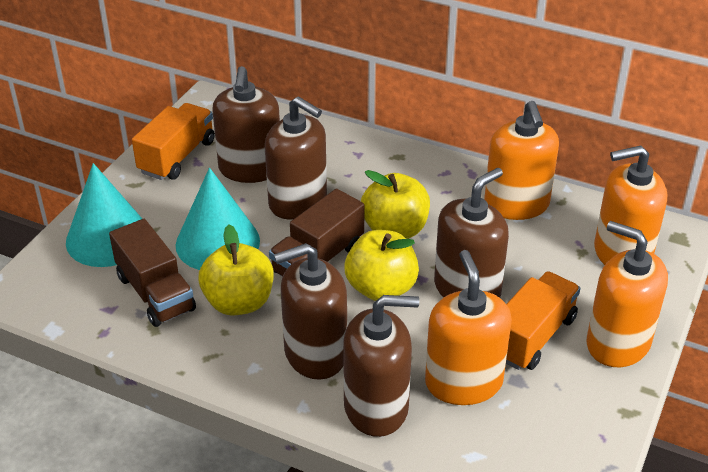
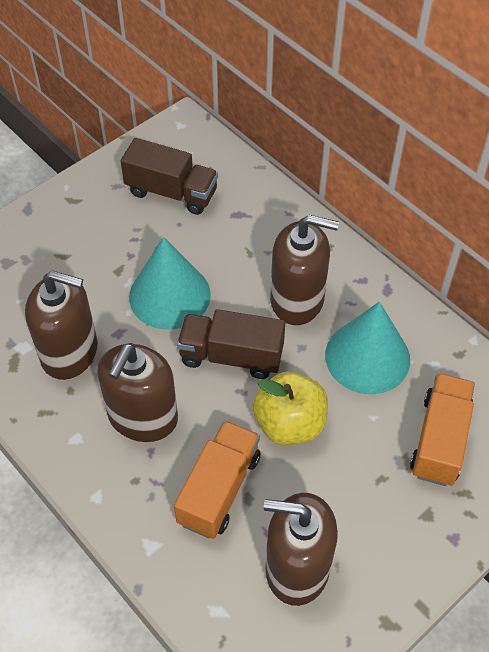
brown soap dispenser: 5 -> 4
orange soap dispenser: 4 -> 0
yellow apple: 3 -> 1

